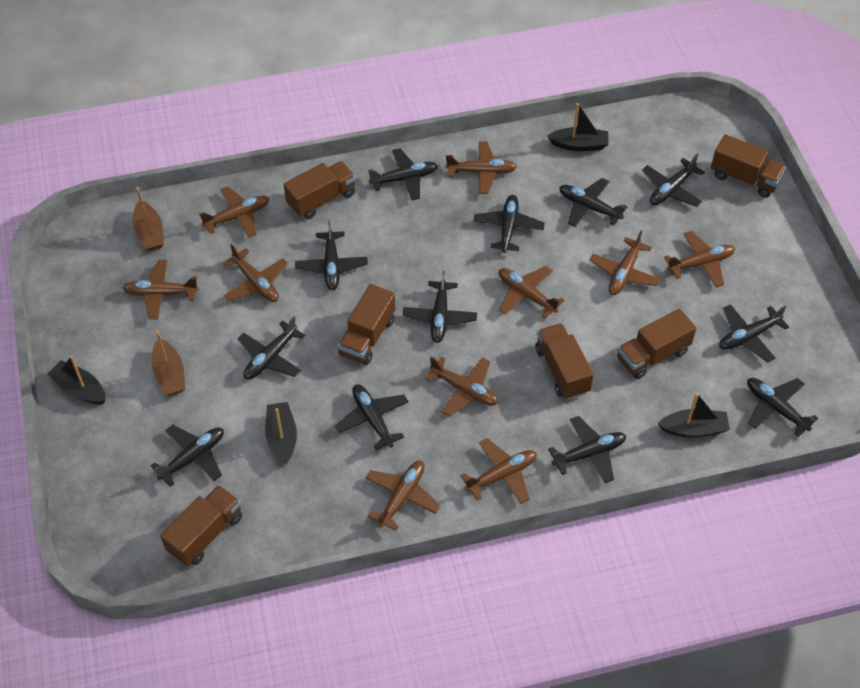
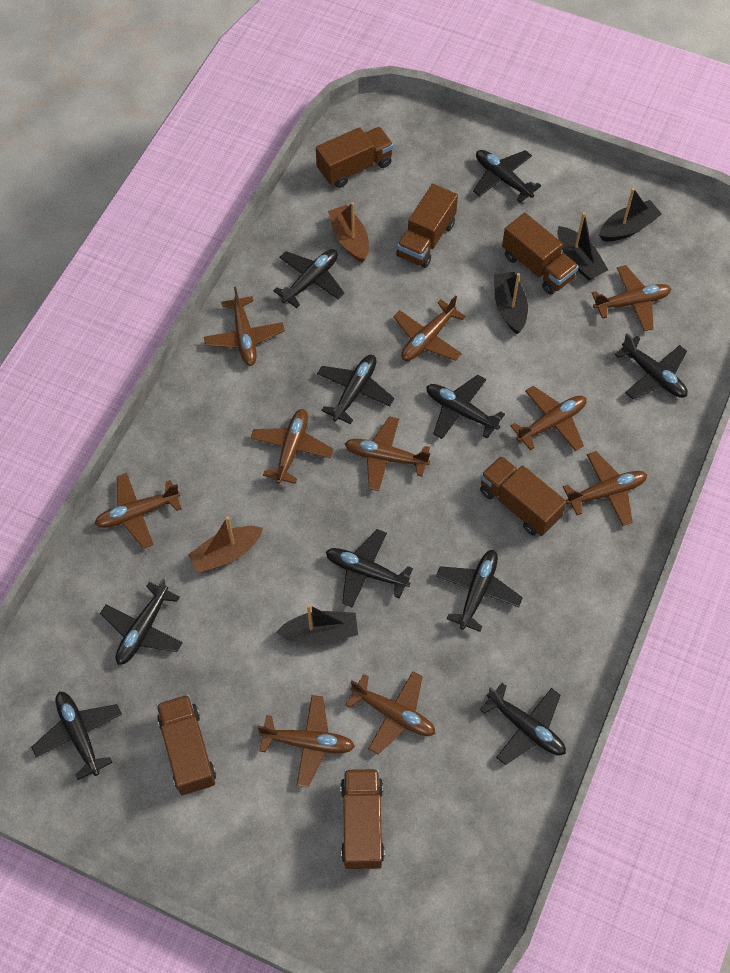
black plane: 12 -> 10

